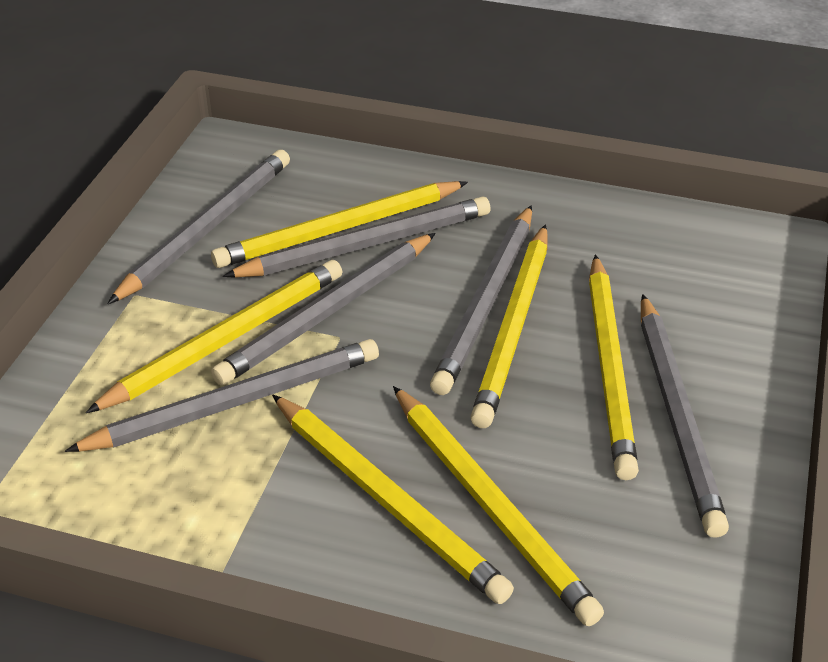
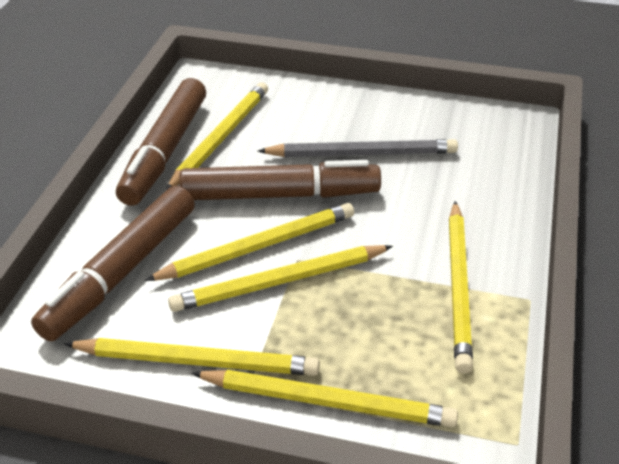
brown marker: 0 -> 3
grey pencil: 6 -> 1

